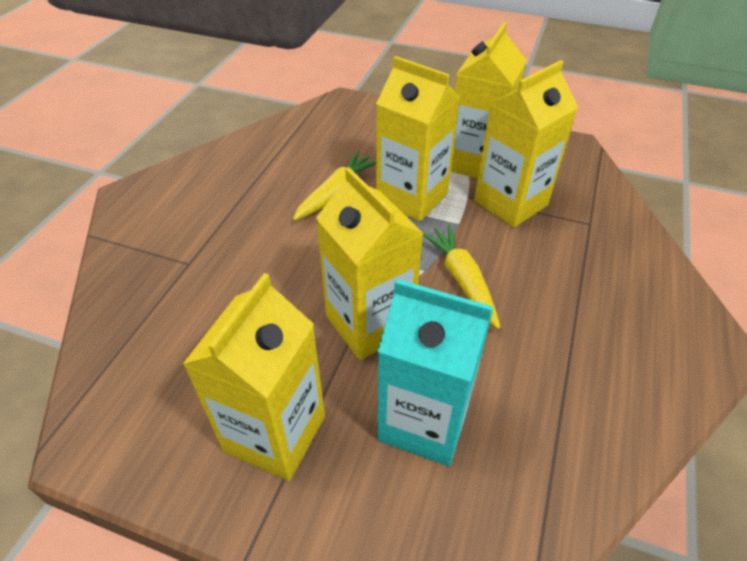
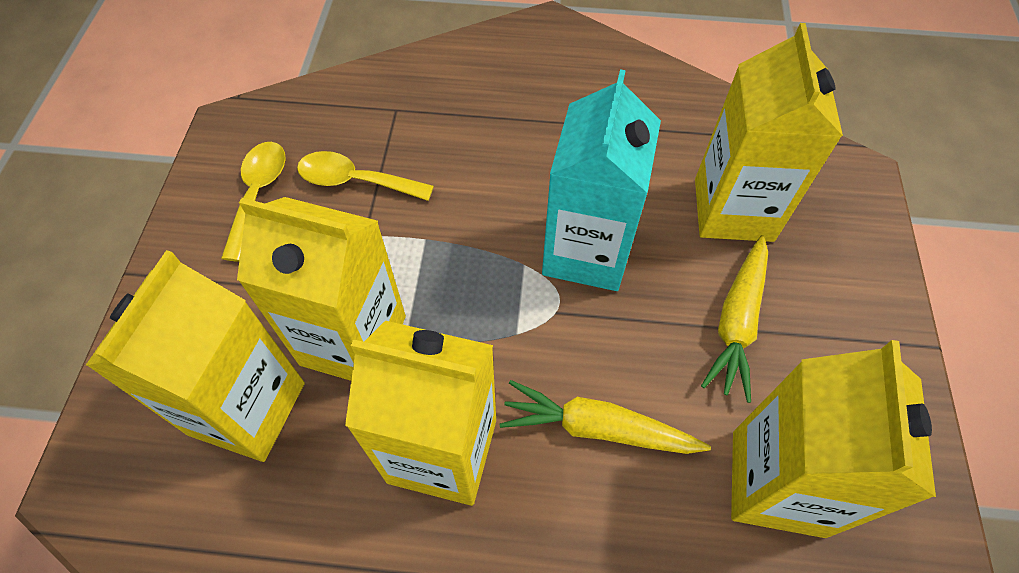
yellow spoon: 0 -> 2

